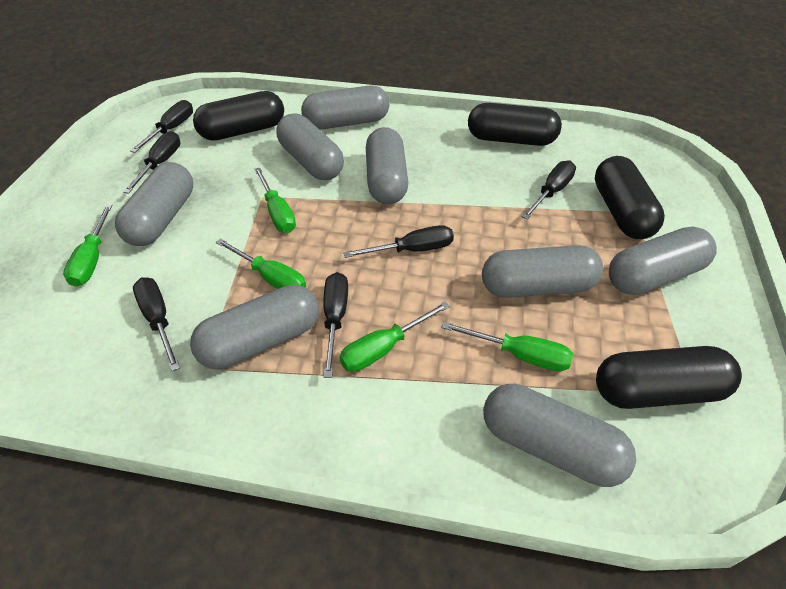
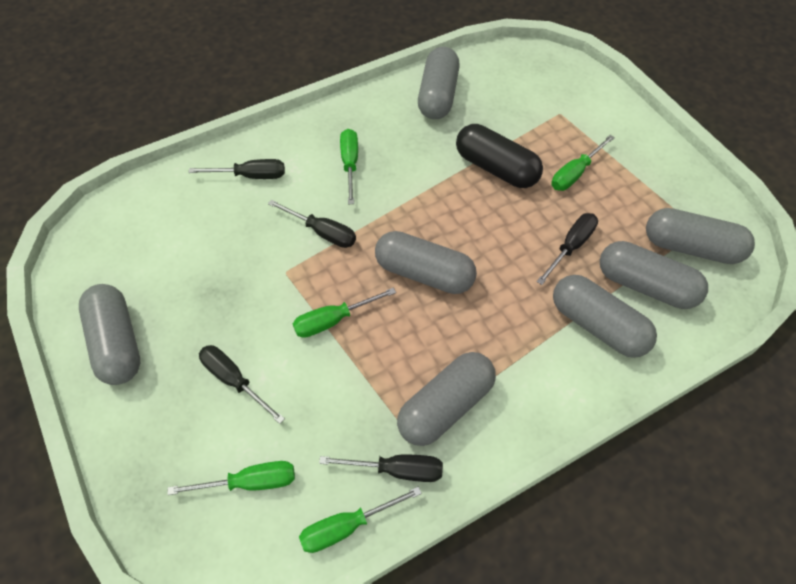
black capsule: 4 -> 1
black screwdriver: 6 -> 5
grey capsule: 8 -> 7

